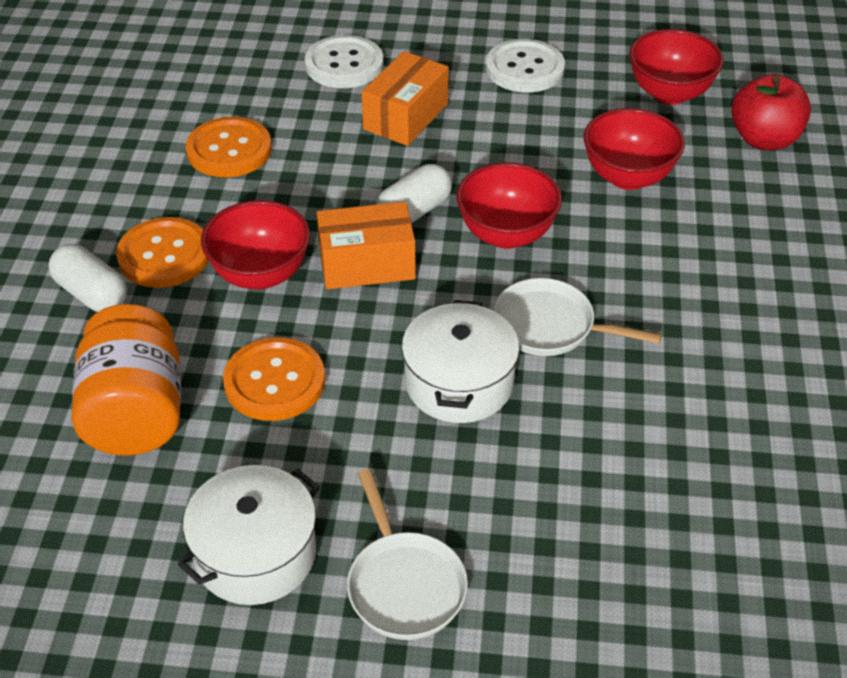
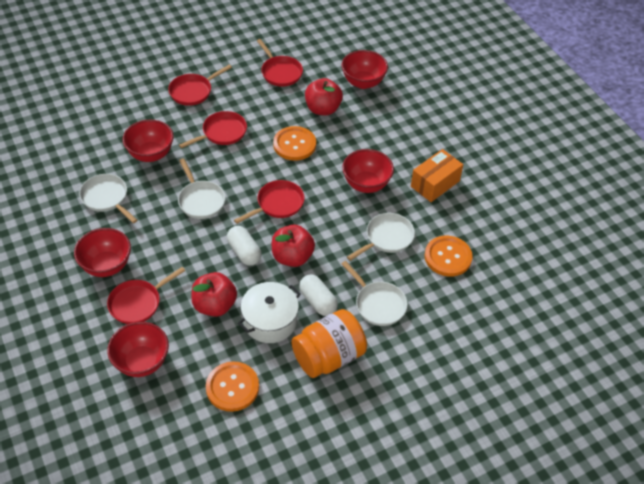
orange box: 2 -> 1
red apple: 1 -> 3
red bowl: 4 -> 5
red pan: 0 -> 5
white button: 2 -> 0
white pan: 2 -> 4
white pot: 2 -> 1

